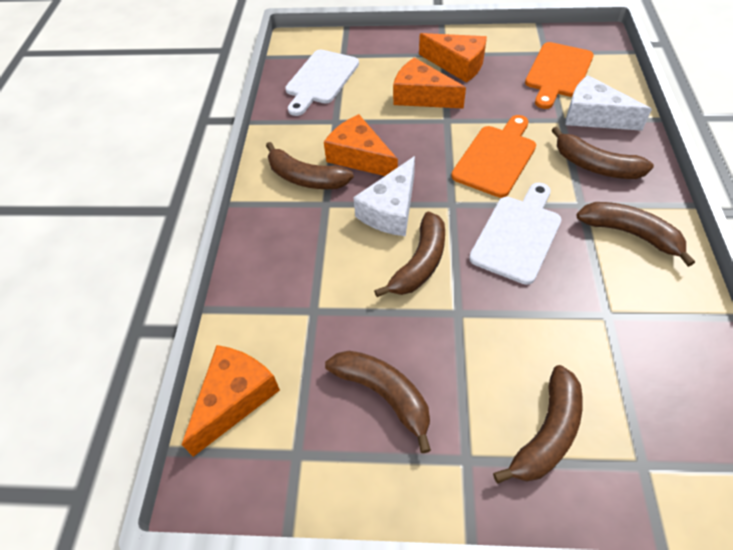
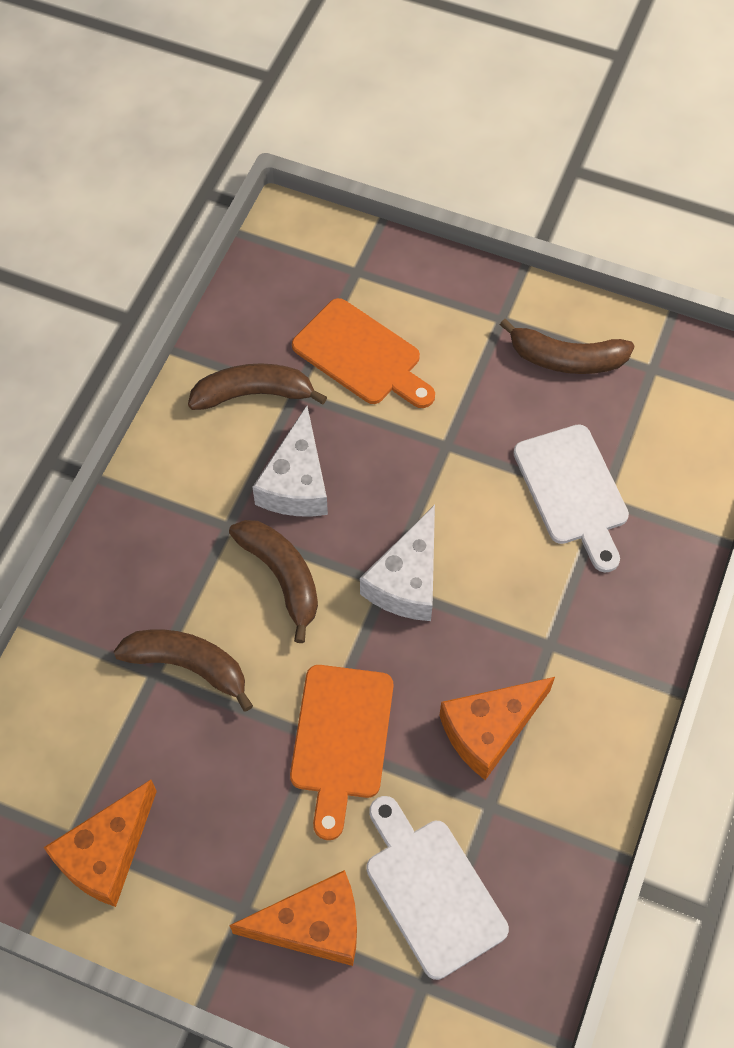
brown banana: 6 -> 4
orange cheese: 4 -> 3

